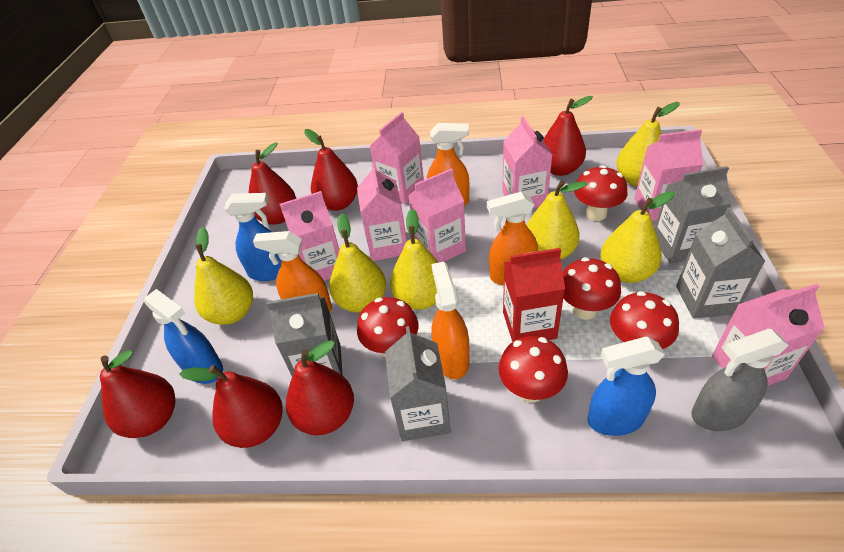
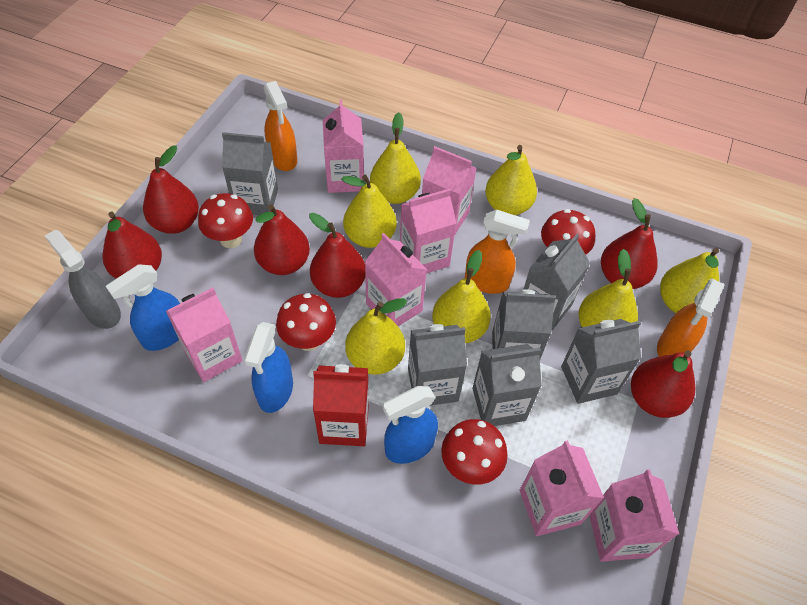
grey carton: 4 -> 6
orange spray bottle: 4 -> 3
red mushroom: 5 -> 4
yellow pear: 6 -> 7

